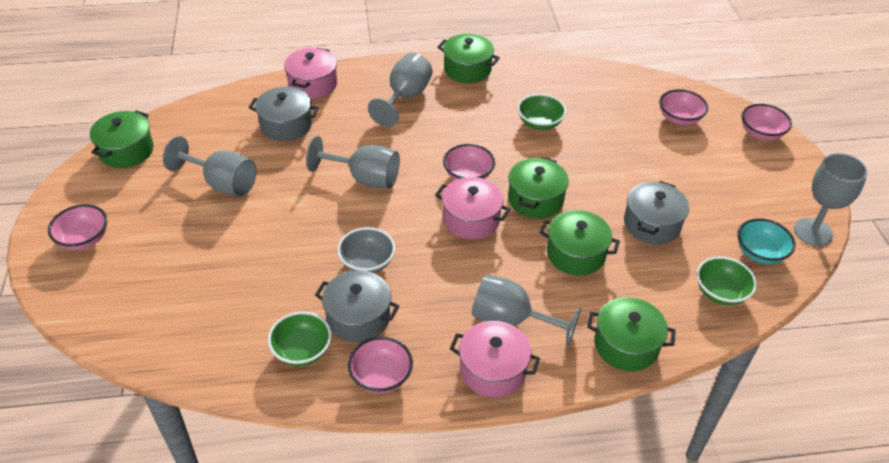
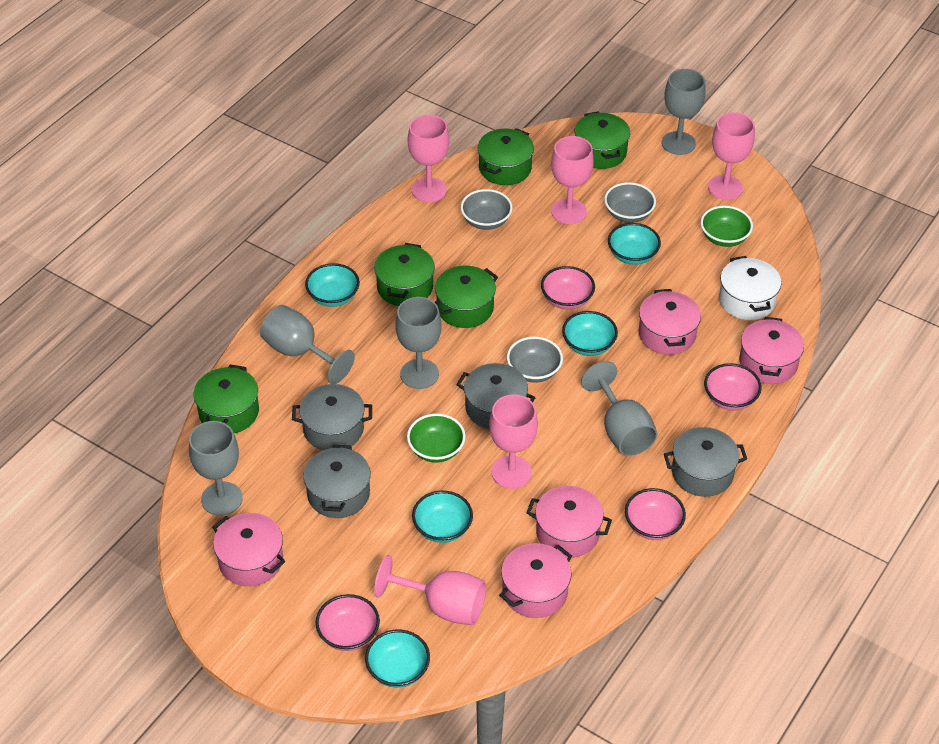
green bowl: 3 -> 2
grey bowl: 1 -> 3
grey pot: 3 -> 4
pink bowl: 5 -> 4
pink goblet: 0 -> 5
pink pot: 3 -> 5
turquoise bowl: 1 -> 5
white pot: 0 -> 1

